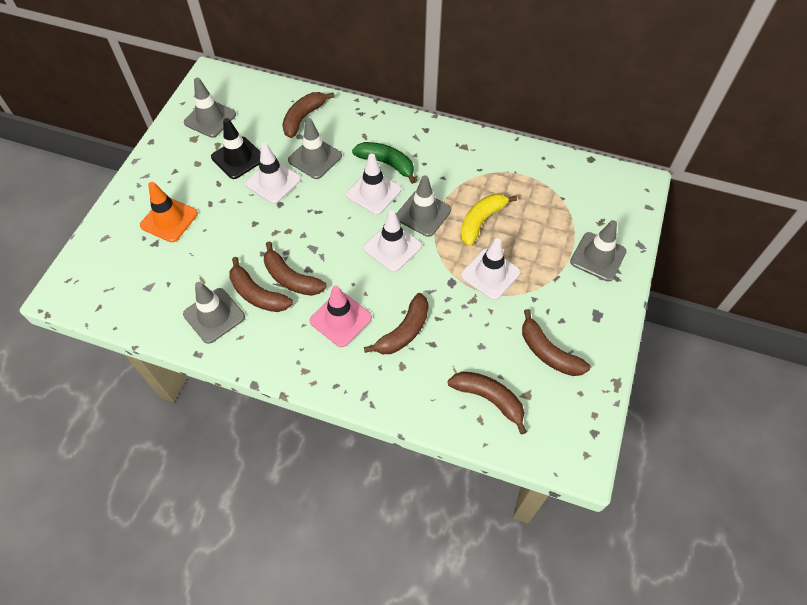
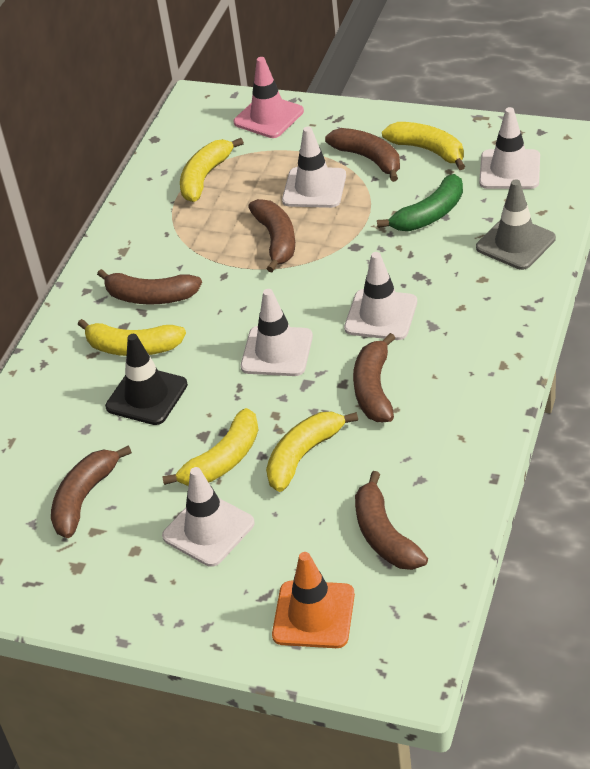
grey traffic cone: 5 -> 1
white traffic cone: 4 -> 5
yellow banana: 1 -> 5

